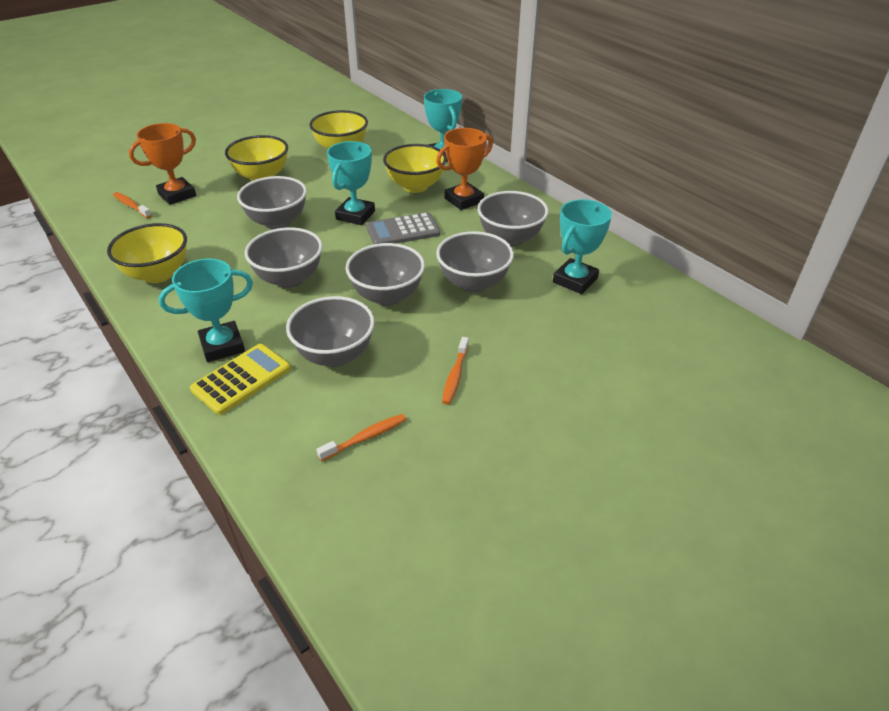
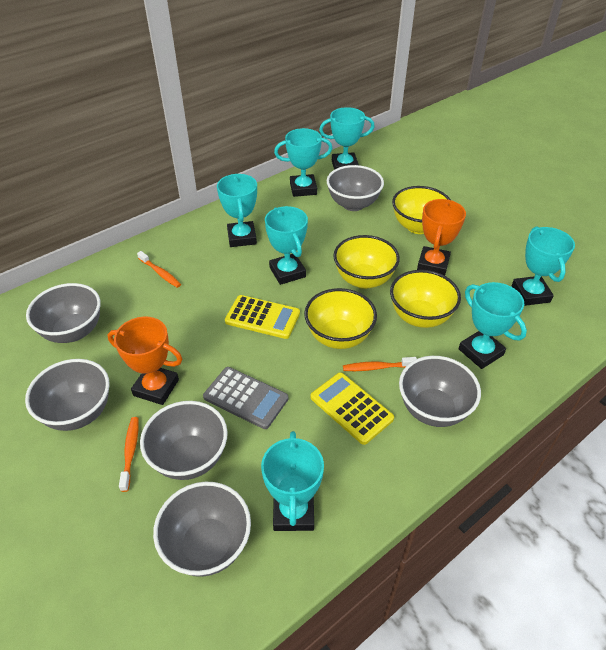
turquoise trophy: 4 -> 7
yellow calculator: 1 -> 2

